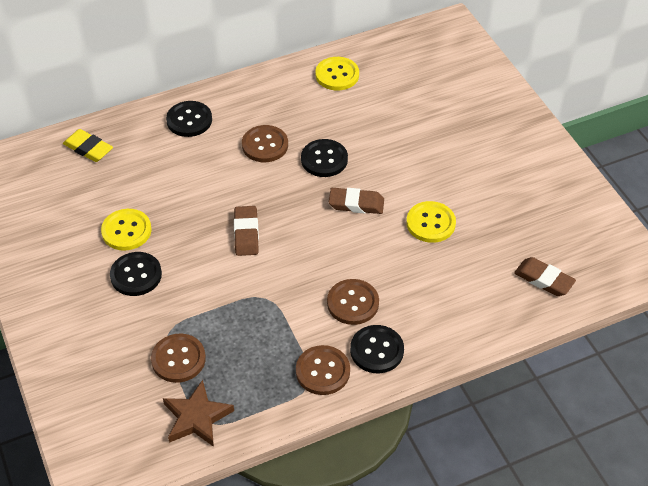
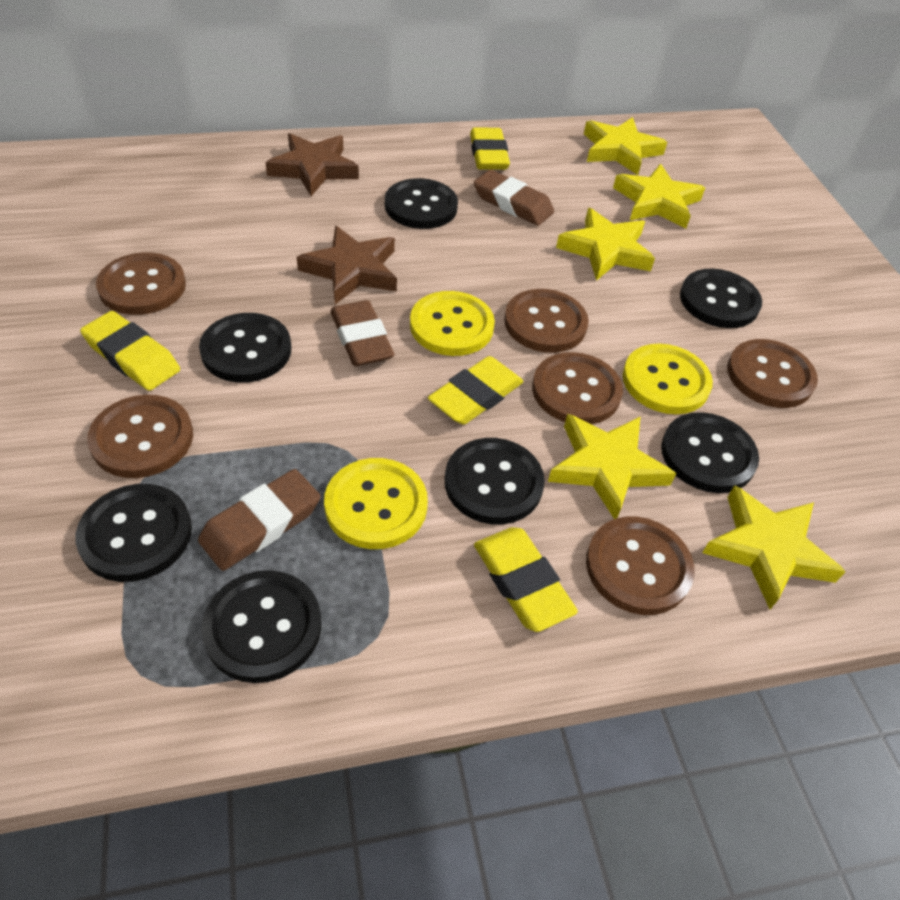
black button: 4 -> 7
brown button: 4 -> 6
brown star: 1 -> 2
yellow eraser: 1 -> 4
yellow star: 0 -> 5

